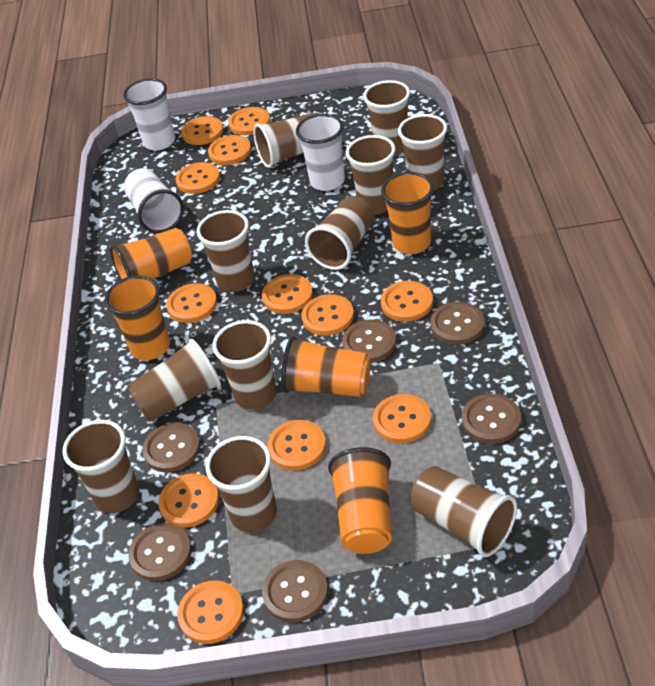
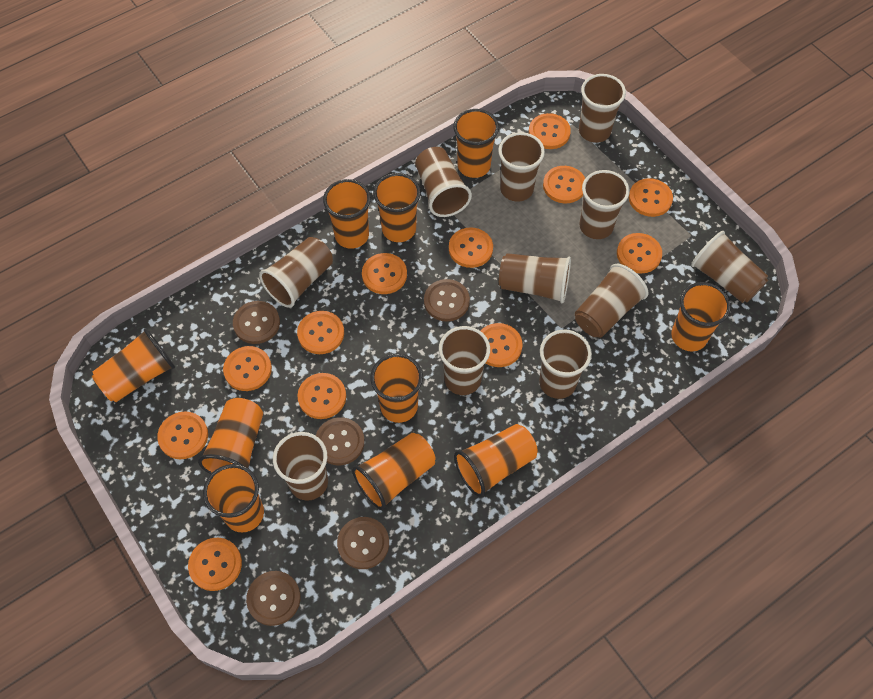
brown button: 6 -> 5
orange cup: 5 -> 10
white cup: 3 -> 0

